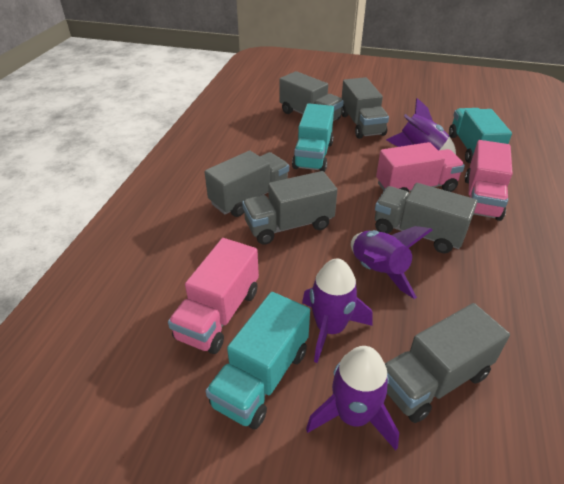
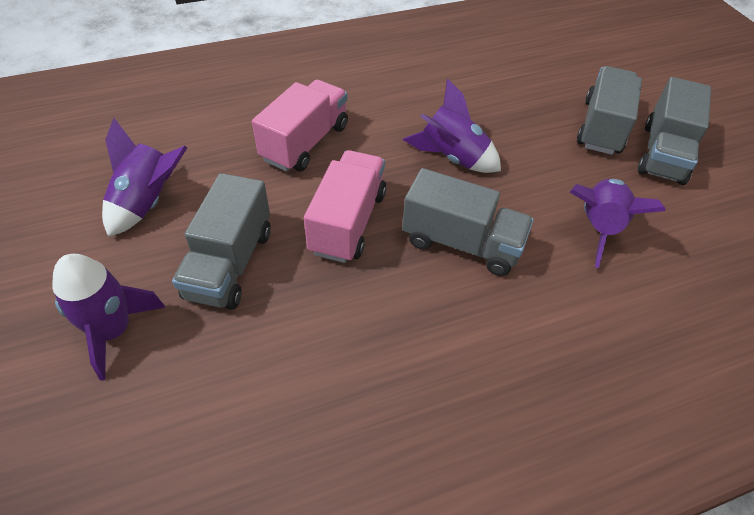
grey truck: 6 -> 4
pink truck: 3 -> 2
turquoise truck: 3 -> 0

